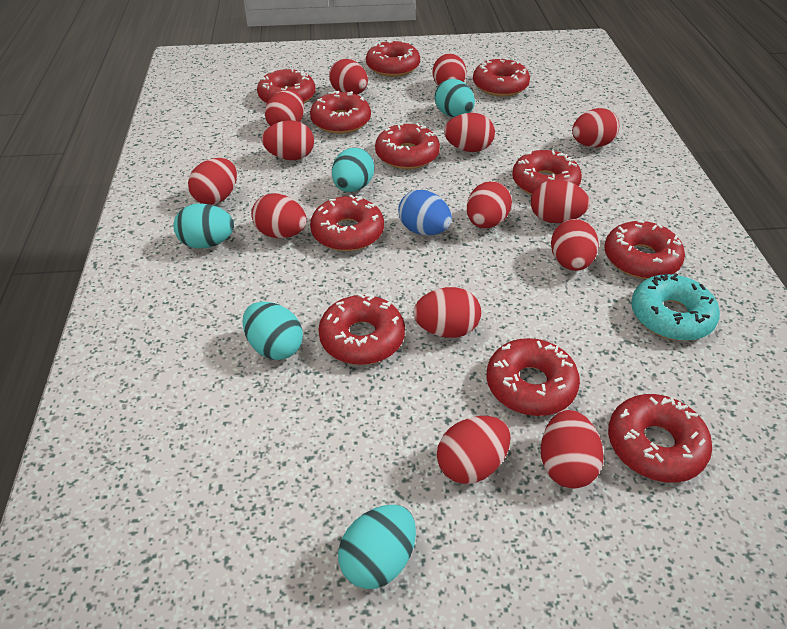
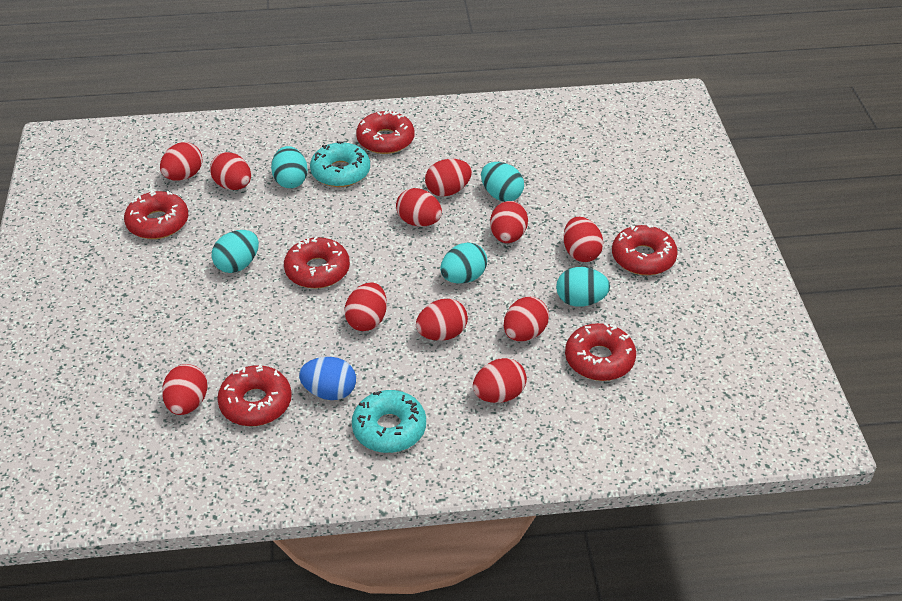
red donut: 11 -> 6
red egg: 14 -> 11
turquoise donut: 1 -> 2

